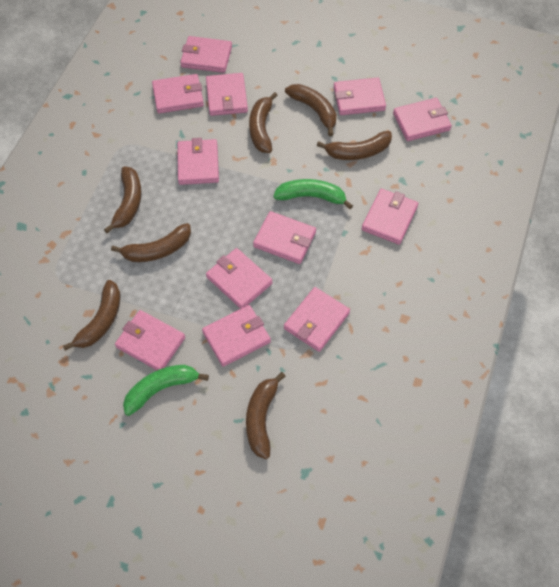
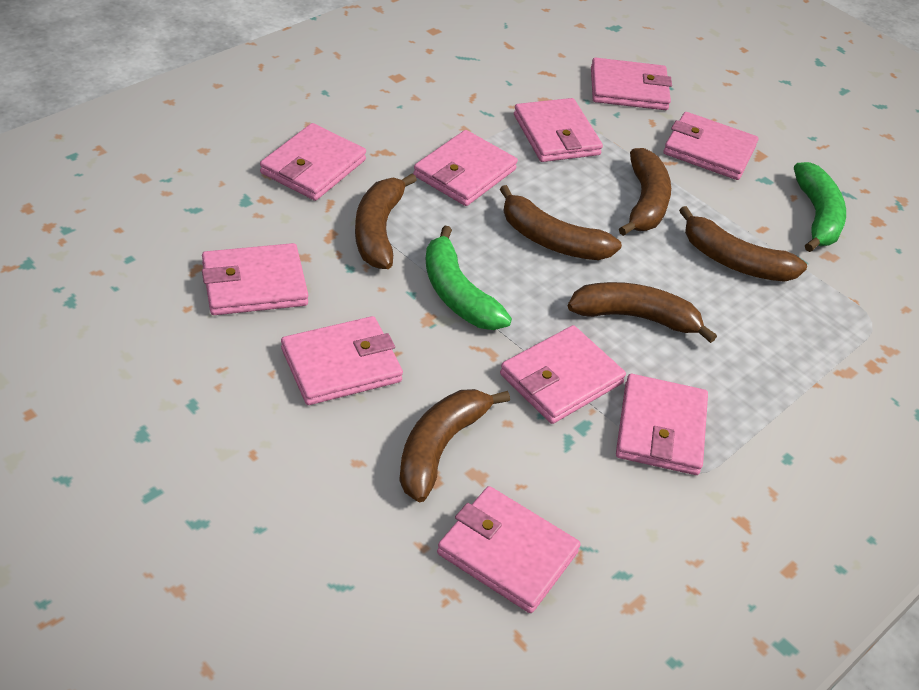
brown banana: 7 -> 6
pink wallet: 12 -> 10

